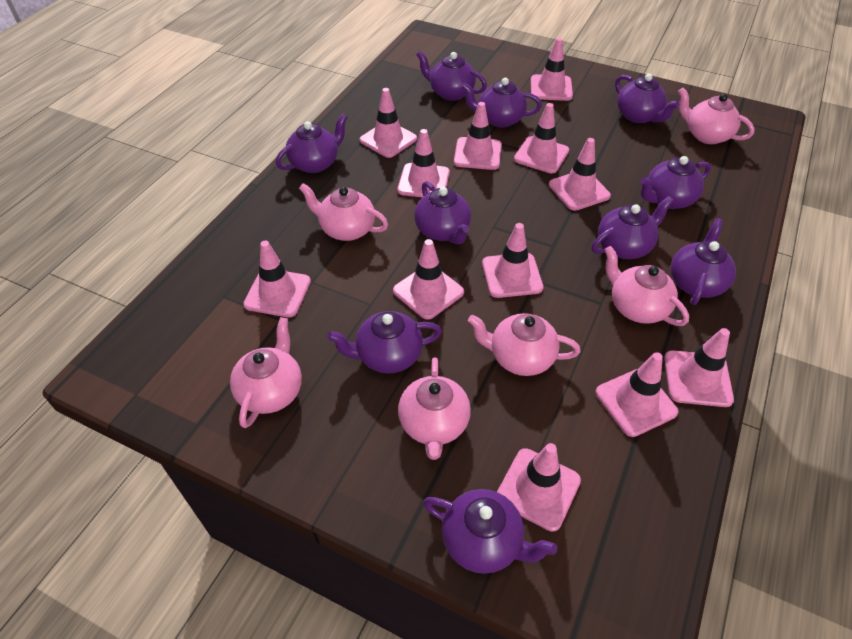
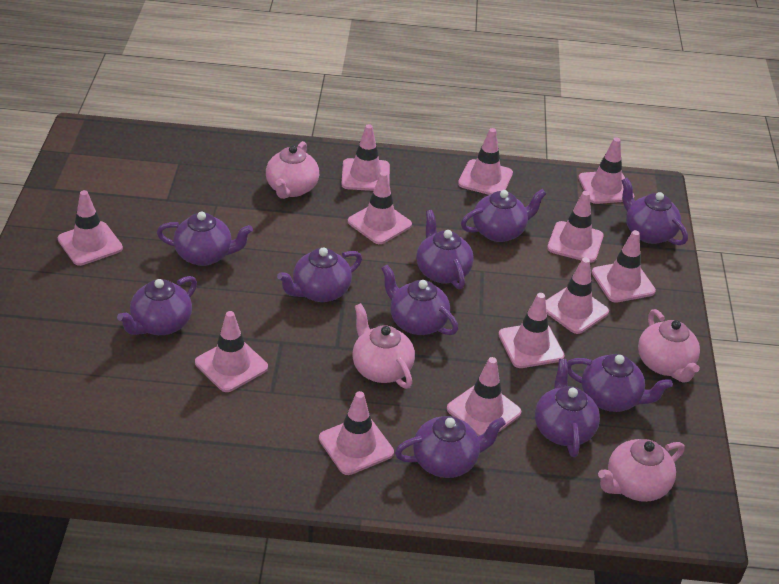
pink teapot: 6 -> 4

